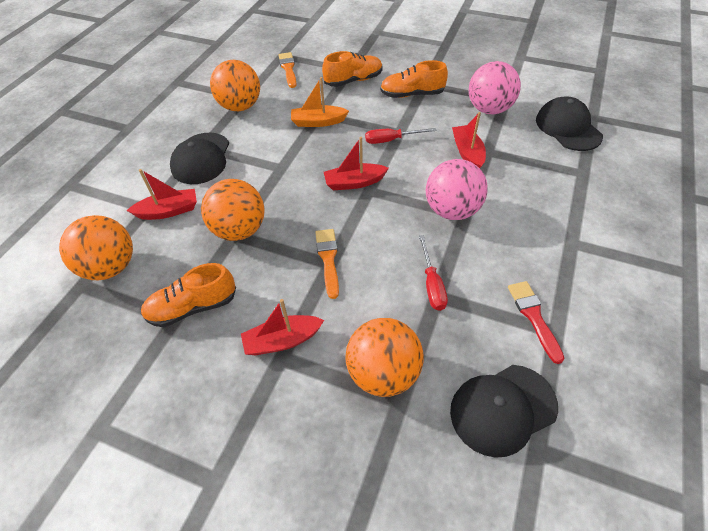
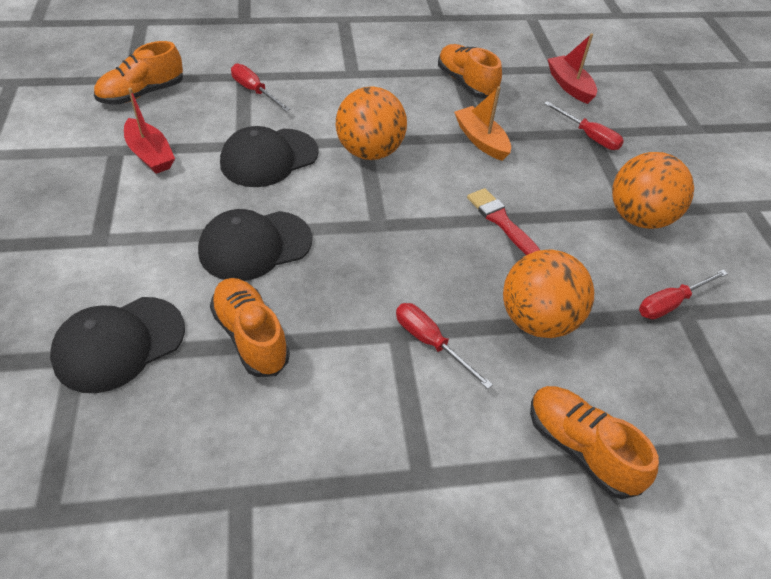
orange ball: 4 -> 3
orange brush: 2 -> 0
orange shoe: 3 -> 4
pink ball: 2 -> 0
red boat: 4 -> 2
red screwdriver: 2 -> 4

